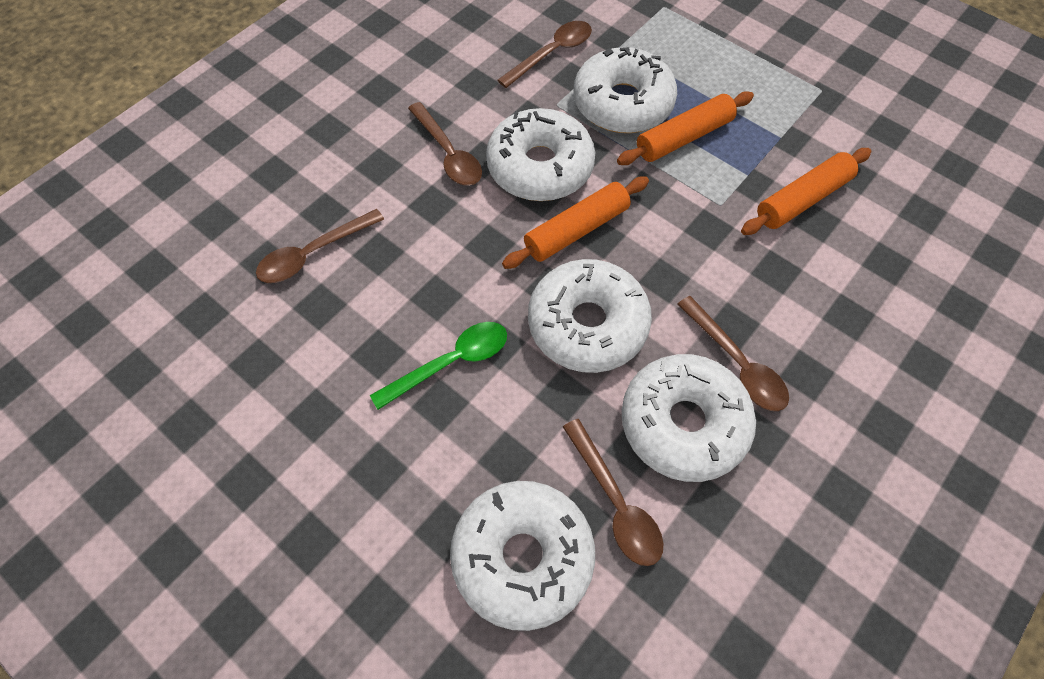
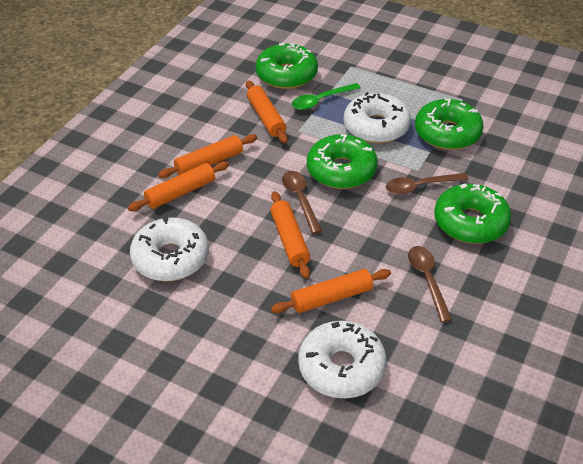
brown spoon: 5 -> 3
green donut: 0 -> 4
orange rolling pin: 3 -> 5
white donut: 5 -> 3

